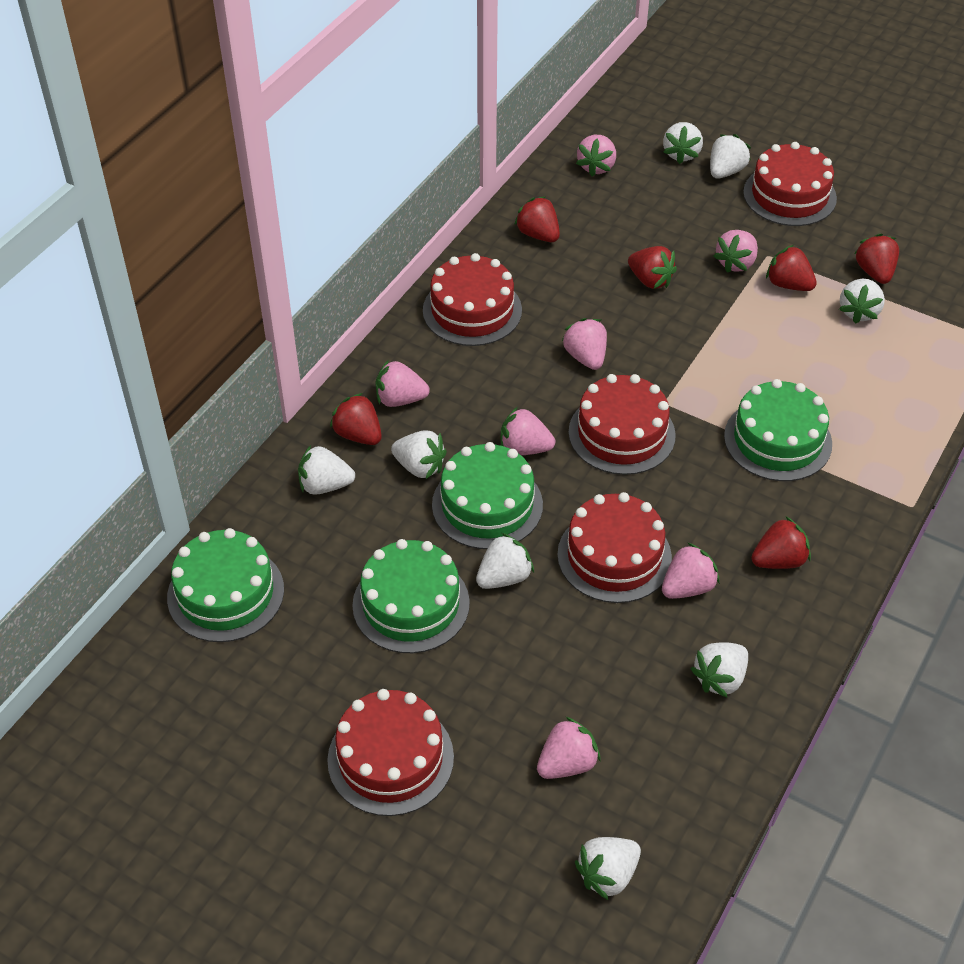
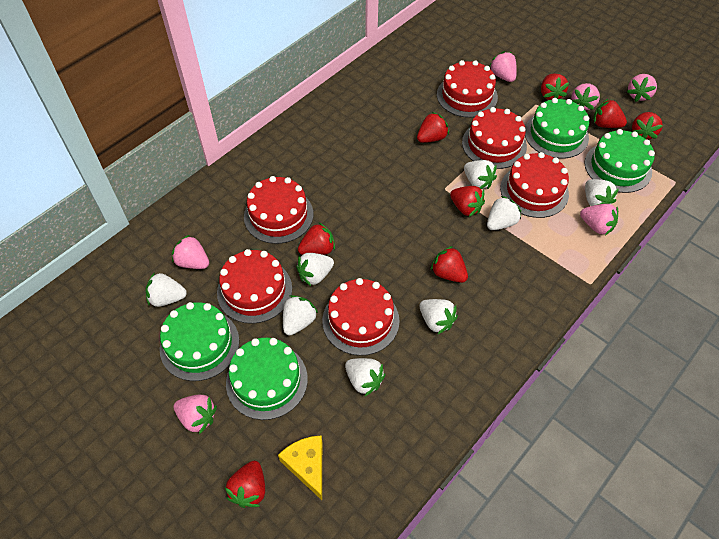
pink strawberry: 7 -> 6
red cake: 5 -> 6
red strawberry: 6 -> 8
yellow cheese: 0 -> 1

